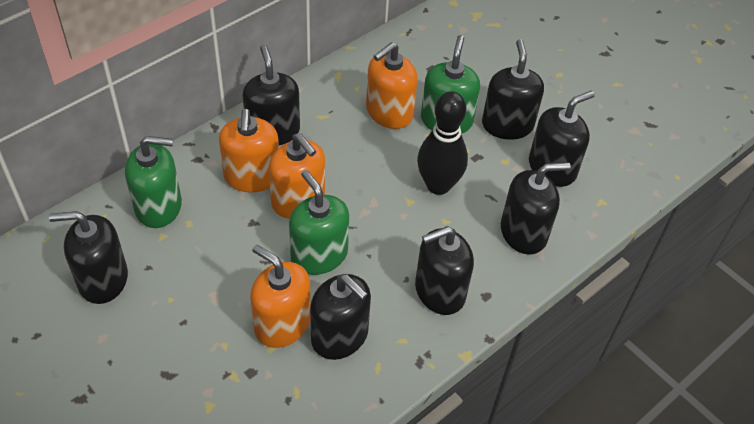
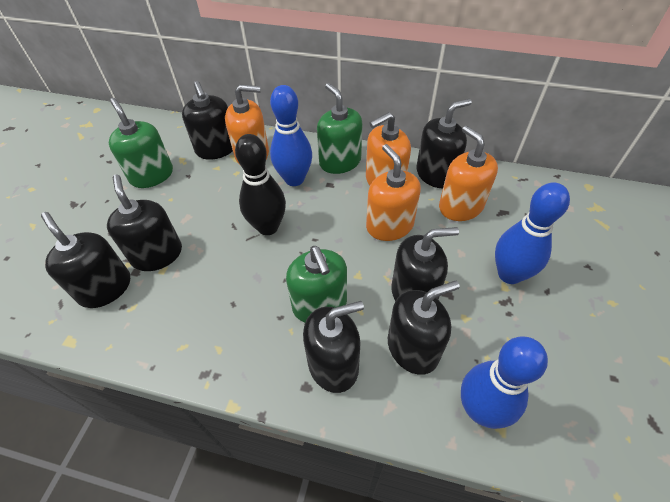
blue bowling pin: 0 -> 3

